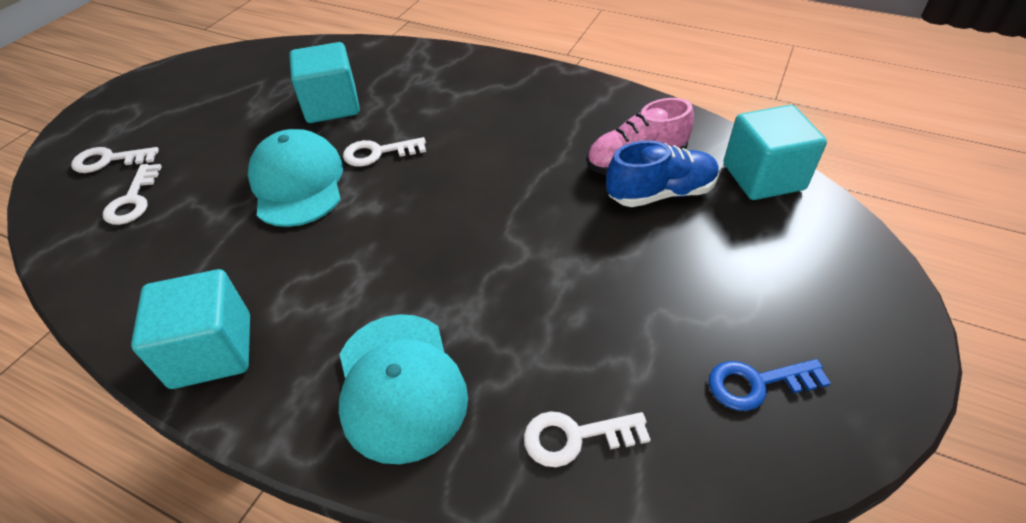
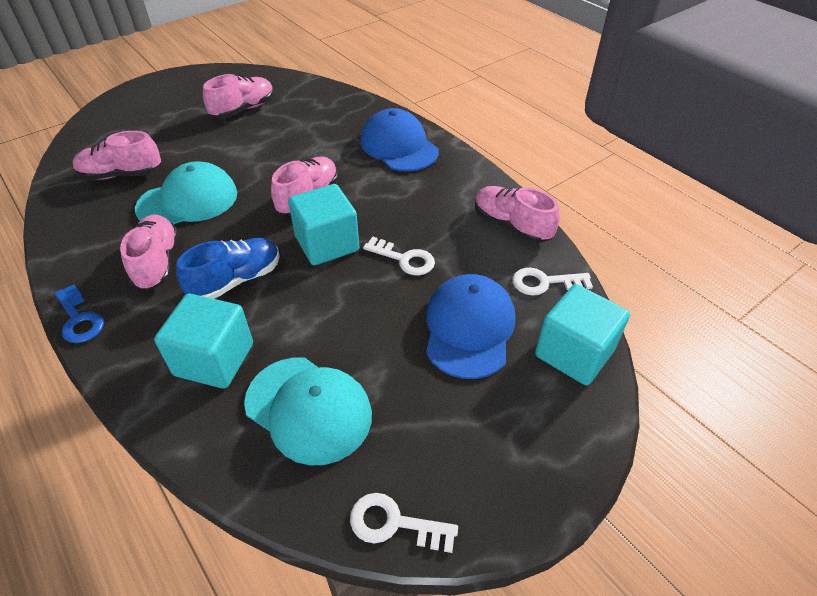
blue cap: 0 -> 2
pink shoe: 1 -> 5
white key: 4 -> 3

